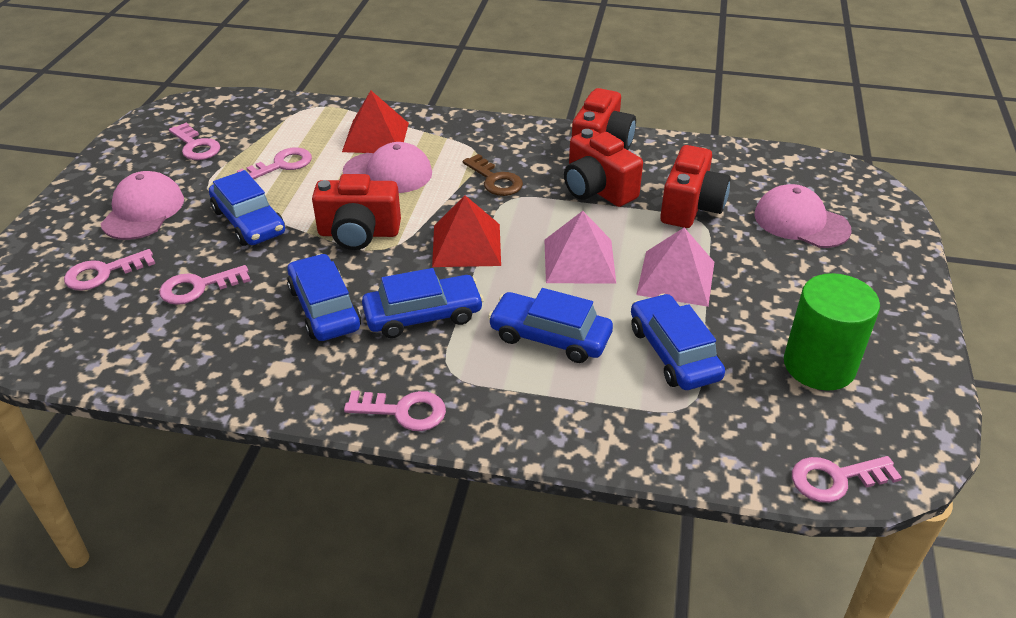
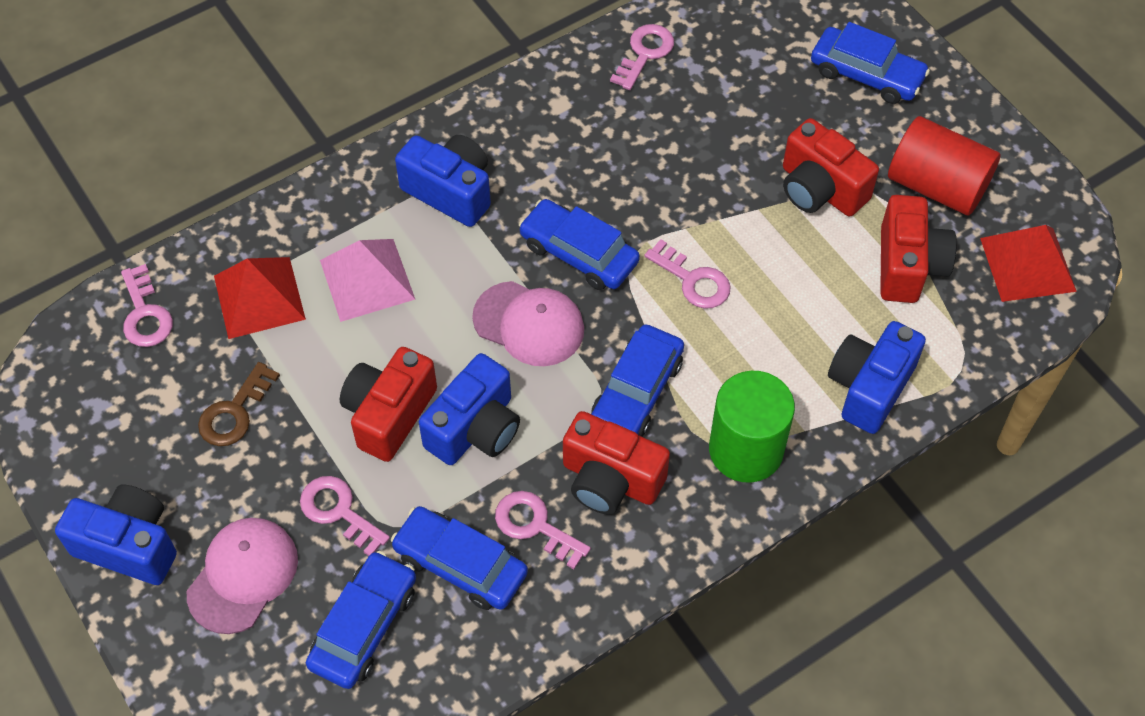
blue camera: 0 -> 4
pink cap: 3 -> 2
pink key: 6 -> 5
pink pyramid: 2 -> 1
red cylinder: 0 -> 1

